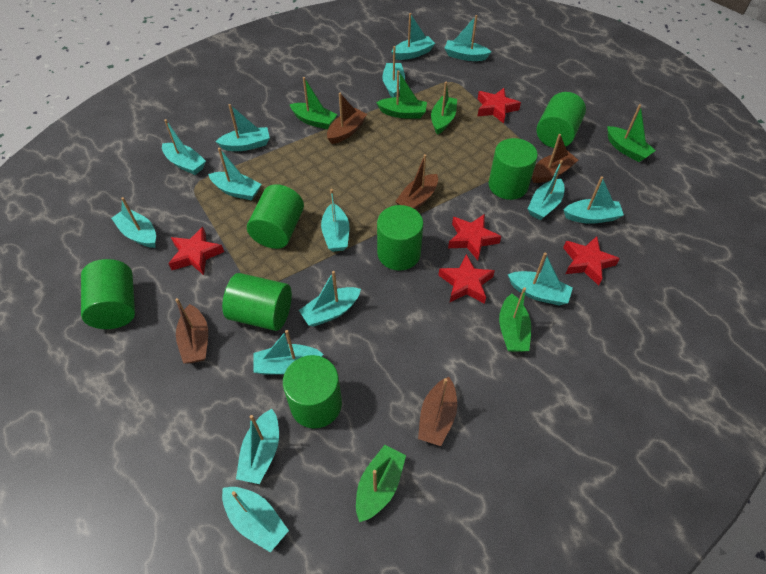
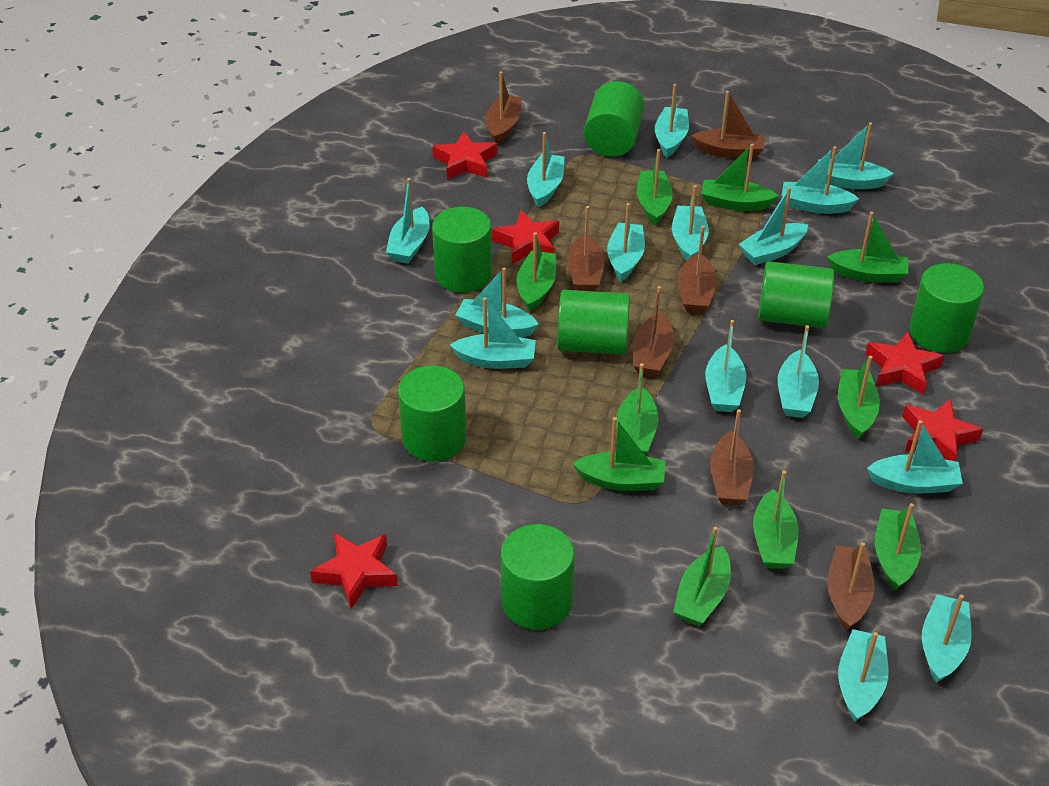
brown boat: 5 -> 7
green boat: 6 -> 10

